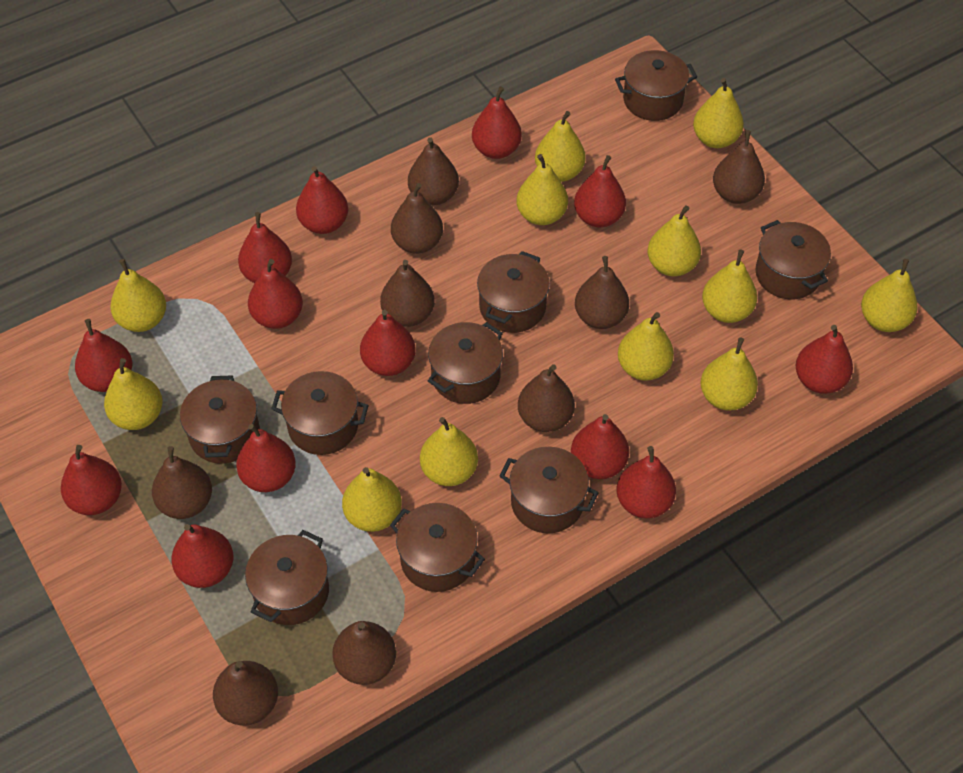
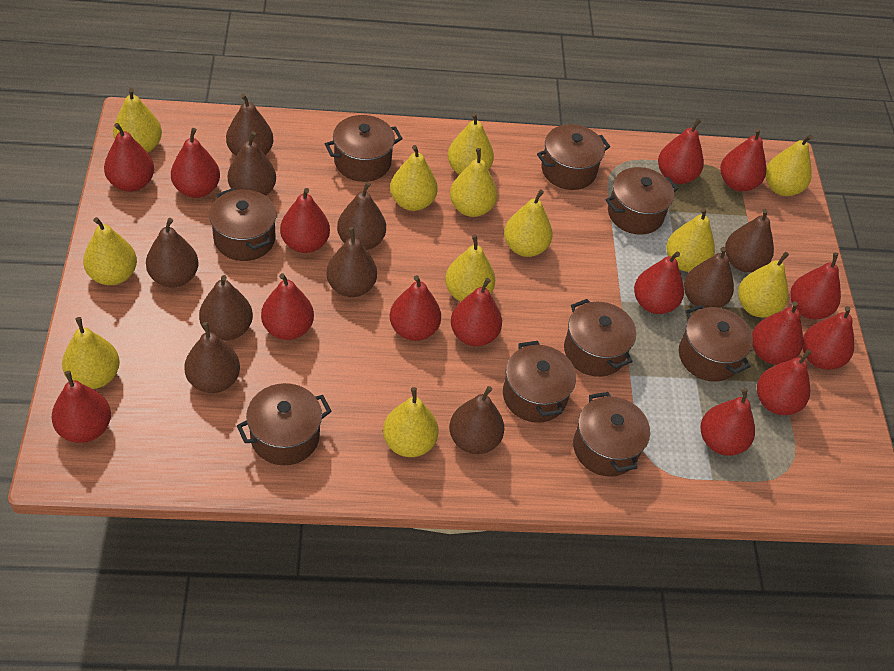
brown pear: 9 -> 10
red pear: 13 -> 15

